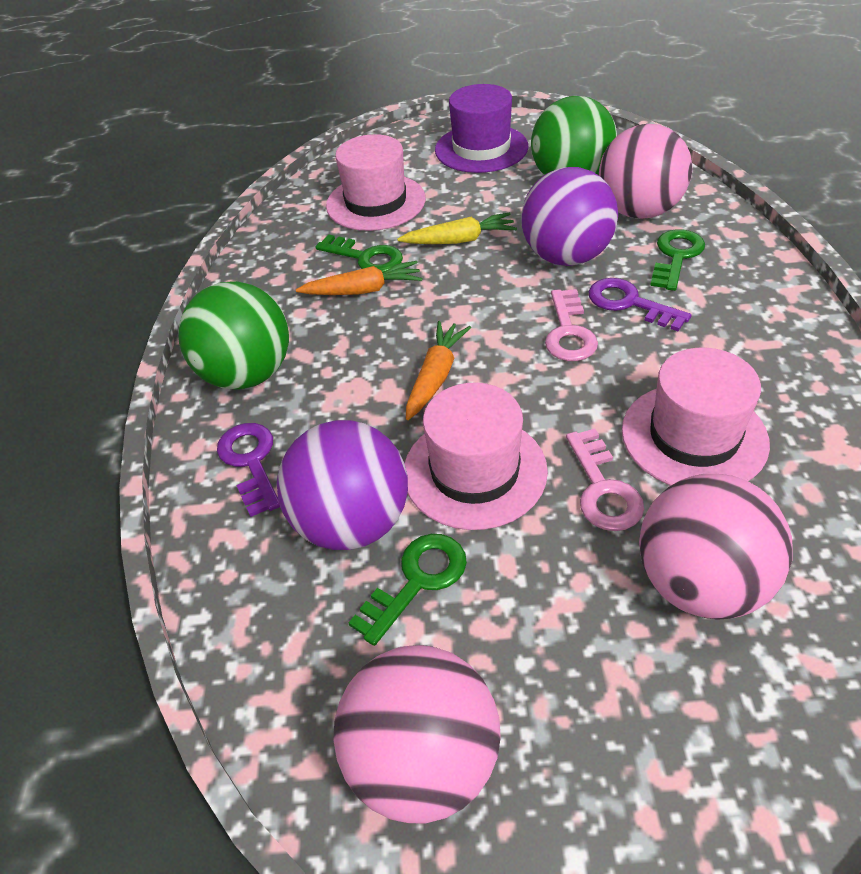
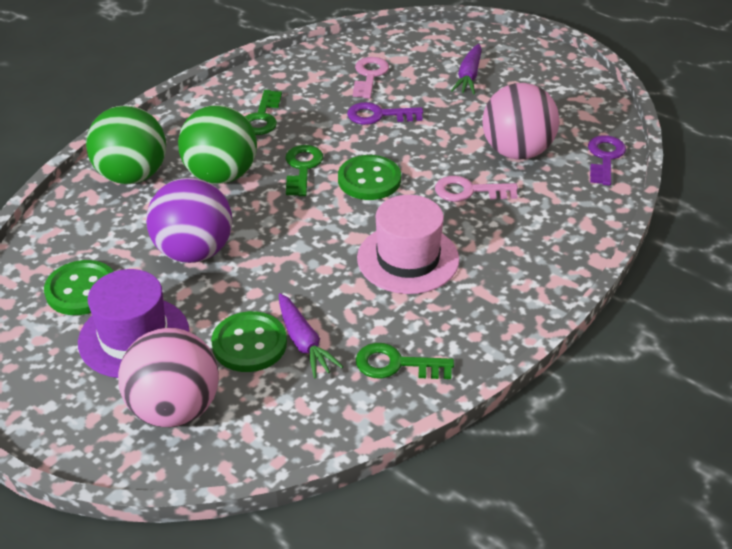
green button: 0 -> 3
orange carrot: 2 -> 0
pink ball: 3 -> 2
pink hat: 3 -> 1
purple ball: 2 -> 1
purple carrot: 0 -> 2
yellow carrot: 1 -> 0

